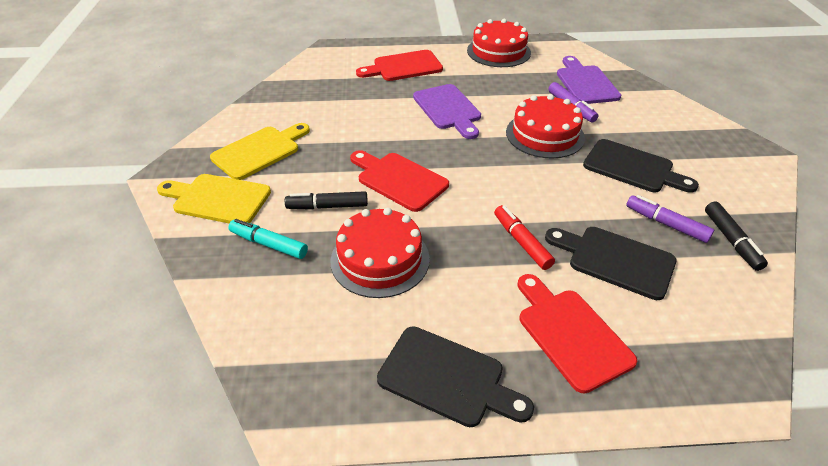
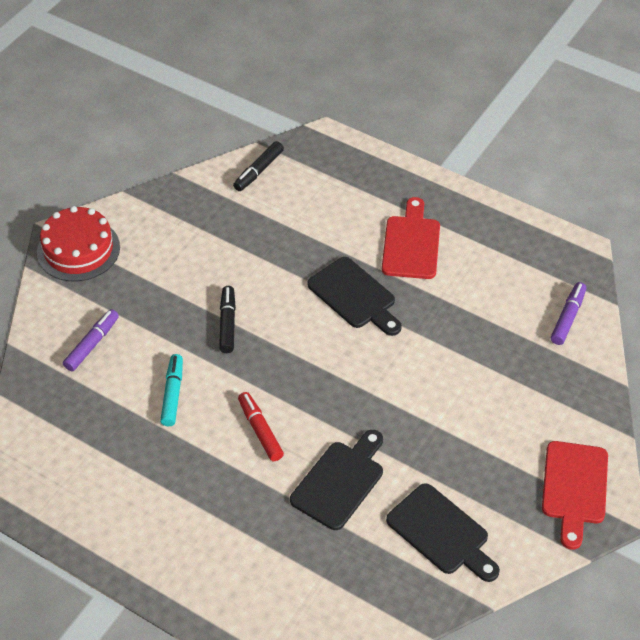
purple cutting board: 2 -> 0
red cake: 3 -> 1
red cutting board: 3 -> 2
yellow cutting board: 2 -> 0

